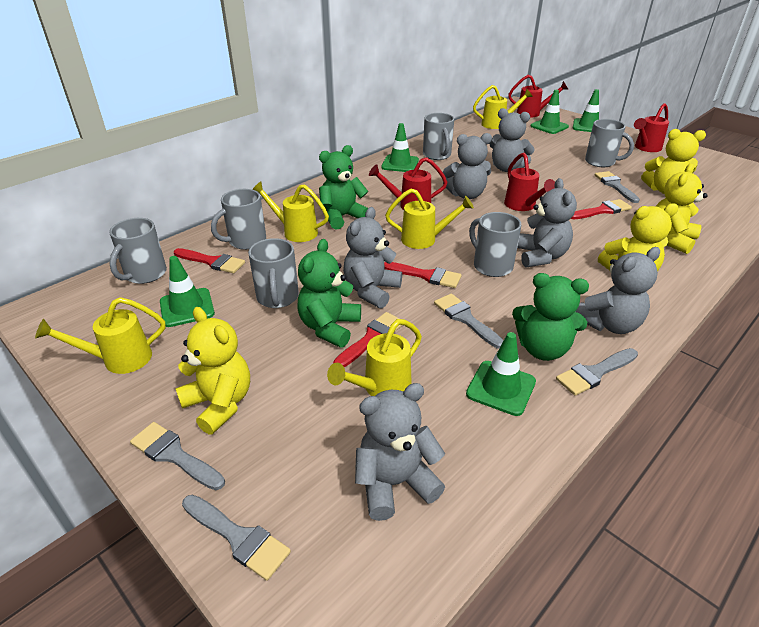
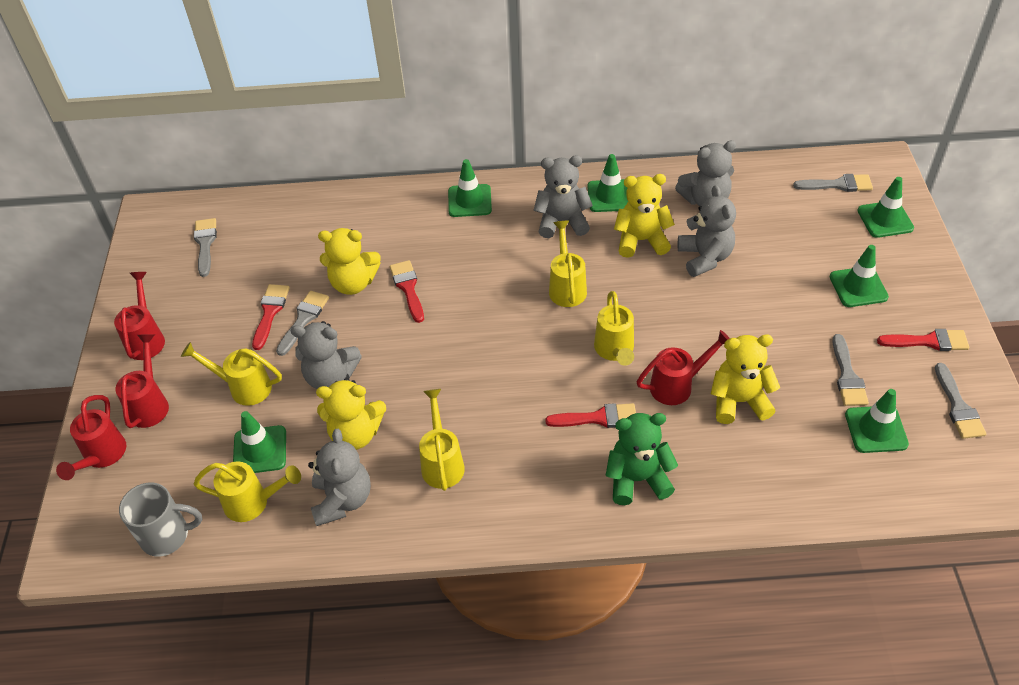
green teddy bear: 3 -> 1
green traffic cone: 5 -> 6
grey mug: 6 -> 1
grey teddy bear: 6 -> 5

